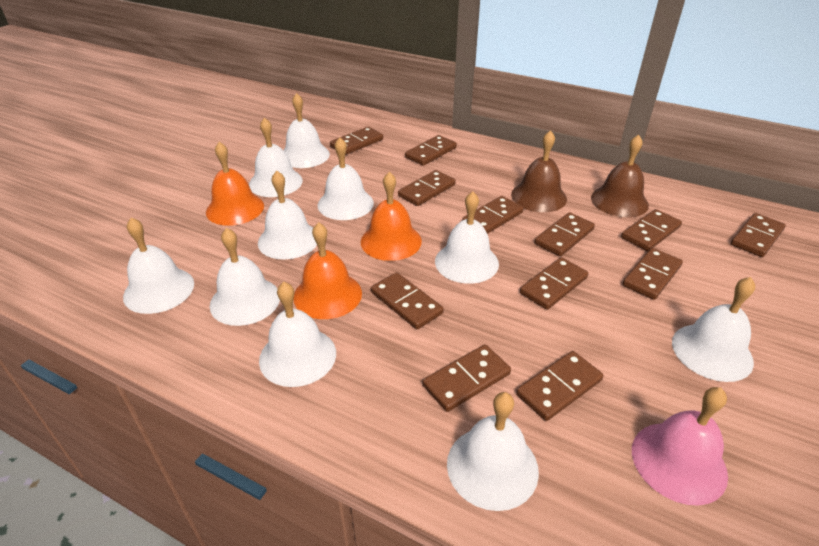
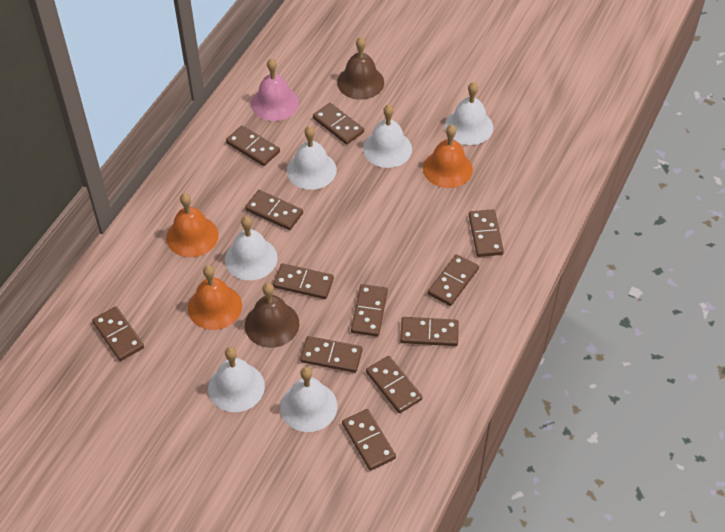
white bell: 10 -> 6

